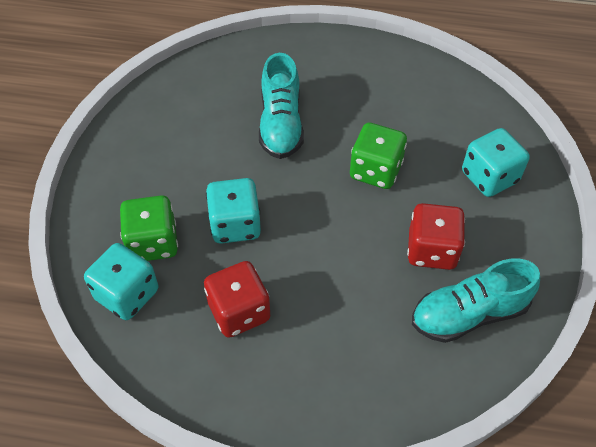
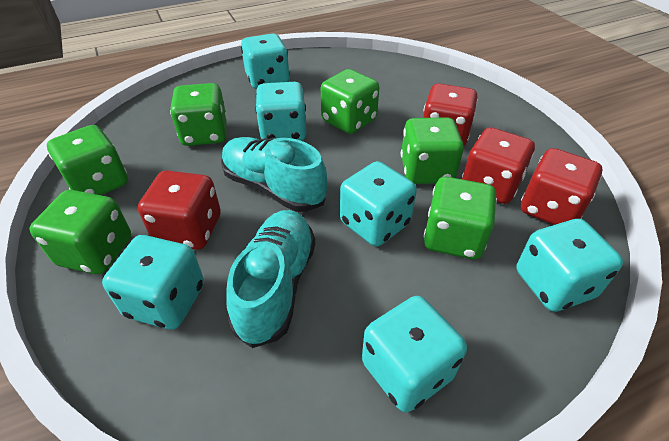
green dice: 2 -> 6
red dice: 2 -> 4
turquoise dice: 3 -> 6

